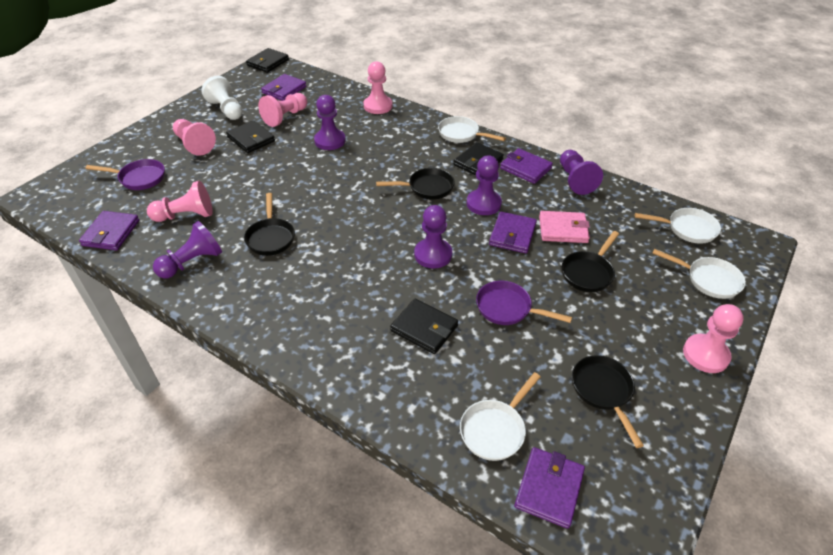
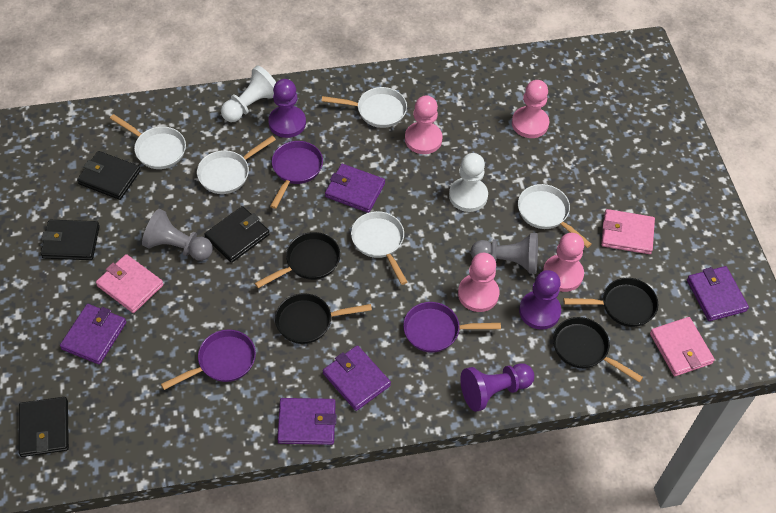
grey pawn: 0 -> 2
pink pawn: 5 -> 4
pink wallet: 1 -> 3
purple pan: 2 -> 3
purple pawn: 5 -> 3
white pan: 4 -> 5
white pawn: 1 -> 2

